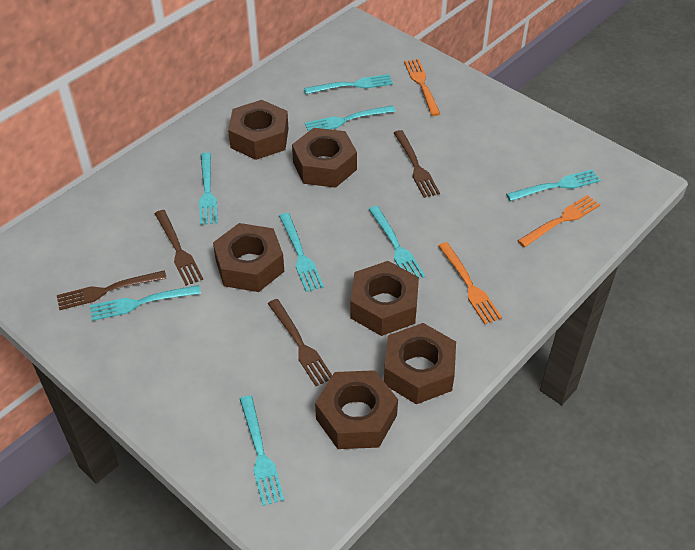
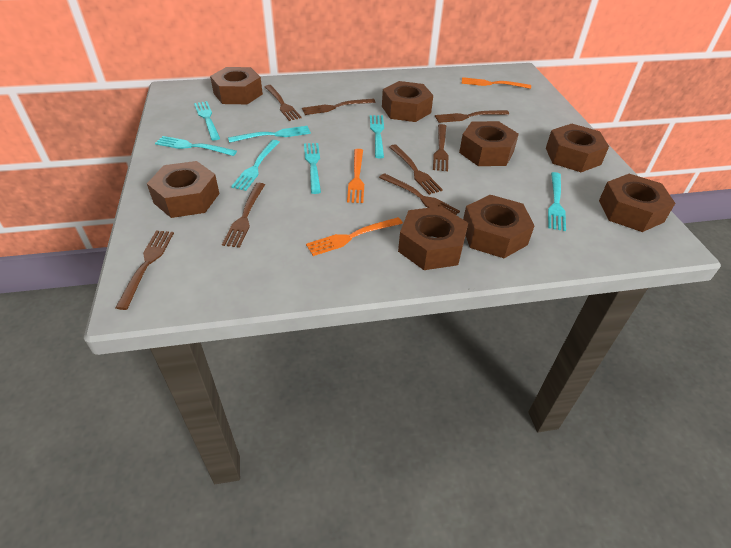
brown fork: 4 -> 8
brown nut: 6 -> 8
turquoise fork: 8 -> 7

